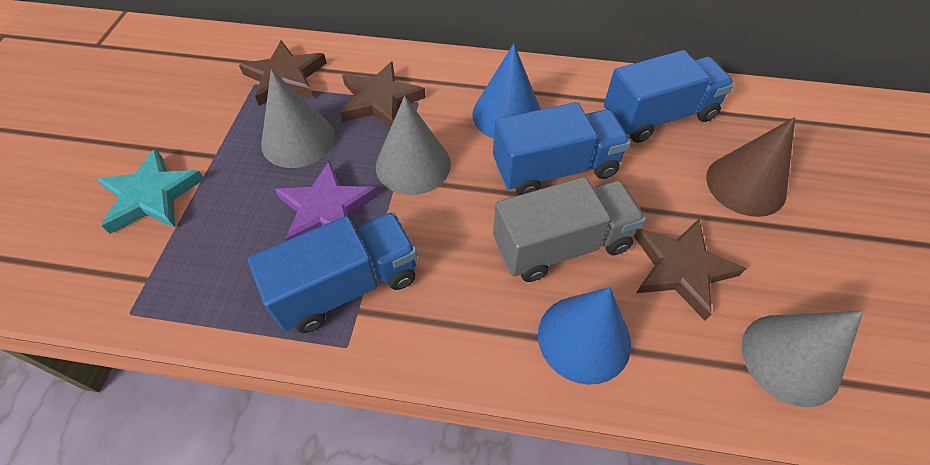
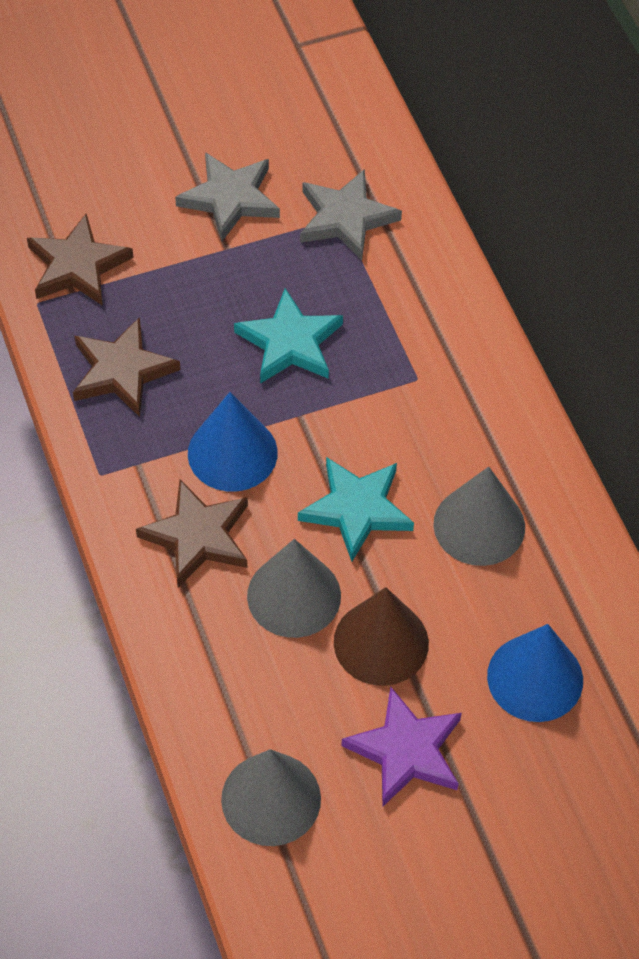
blue truck: 3 -> 0
grey star: 0 -> 2
grey truck: 1 -> 0
turquoise star: 1 -> 2

